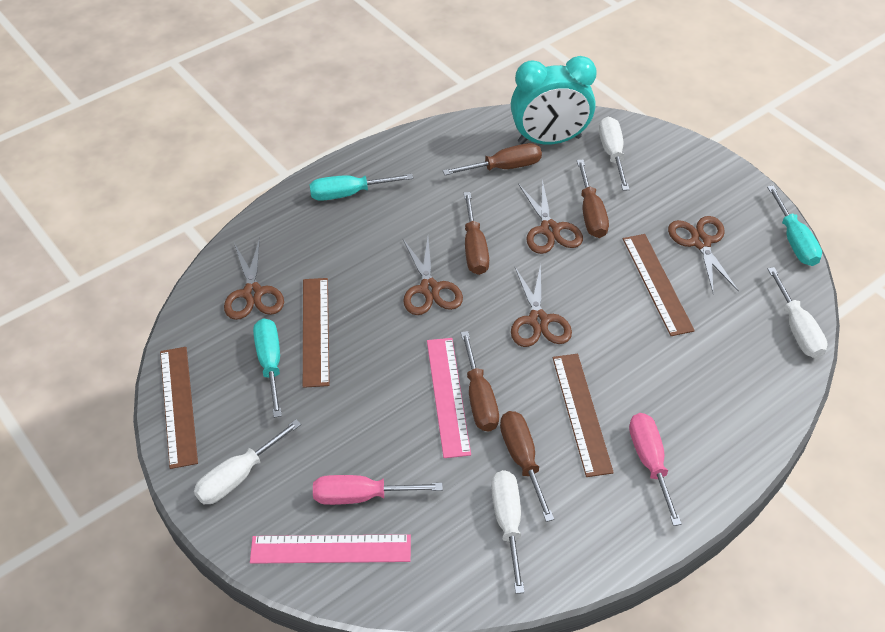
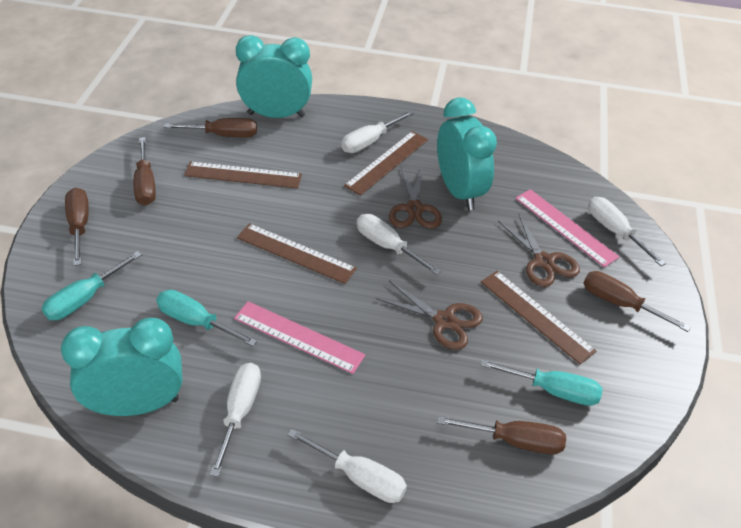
brown scissors: 5 -> 3
pink screwdriver: 2 -> 0
turquoise clock: 1 -> 3
white screwdriver: 4 -> 5

